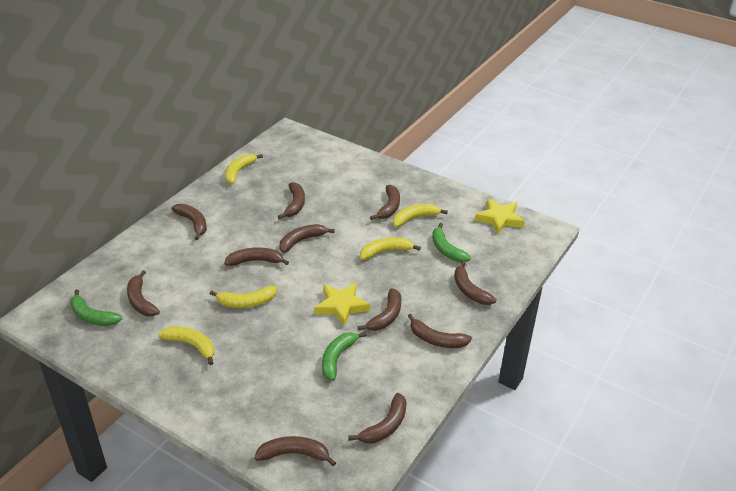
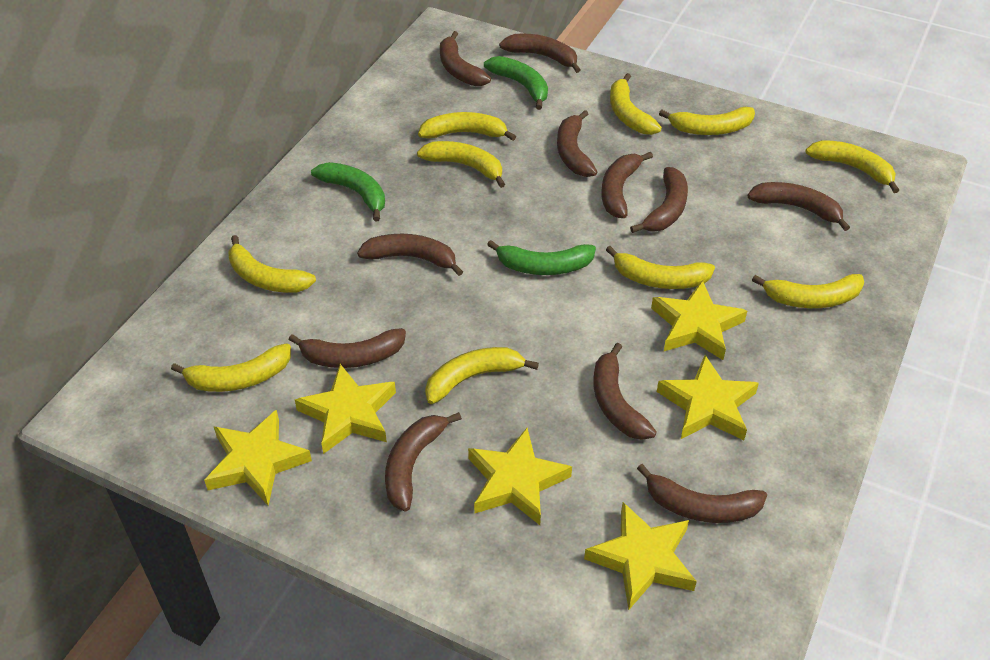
yellow banana: 5 -> 10
yellow star: 2 -> 6

